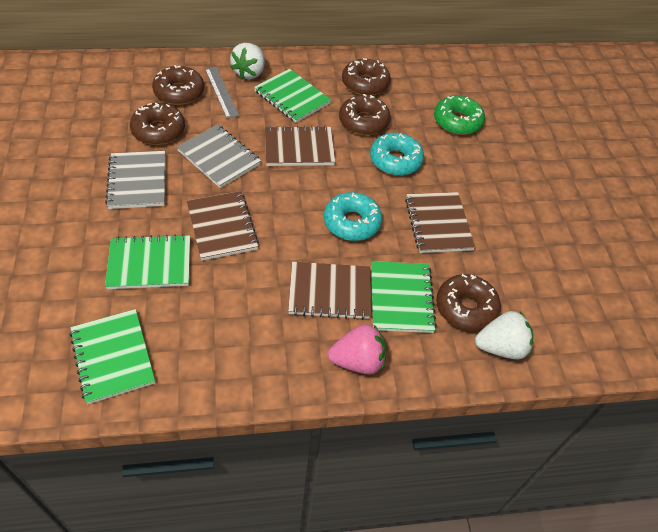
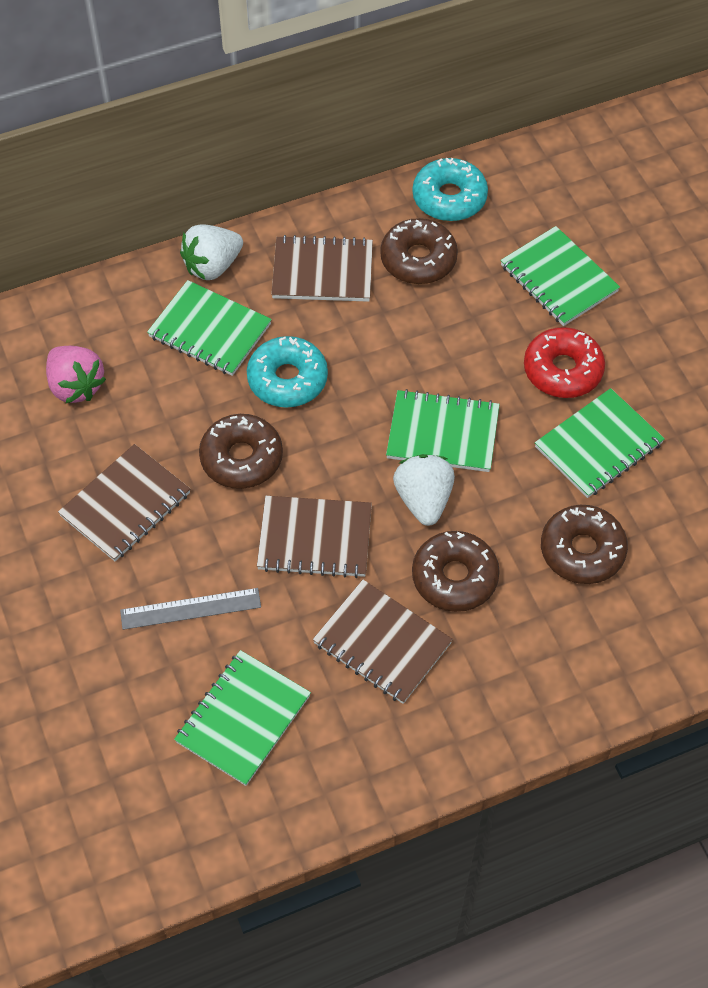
brown donut: 5 -> 4
green donut: 1 -> 0
green notebook: 4 -> 5
grey notebook: 2 -> 0
red donut: 0 -> 1

